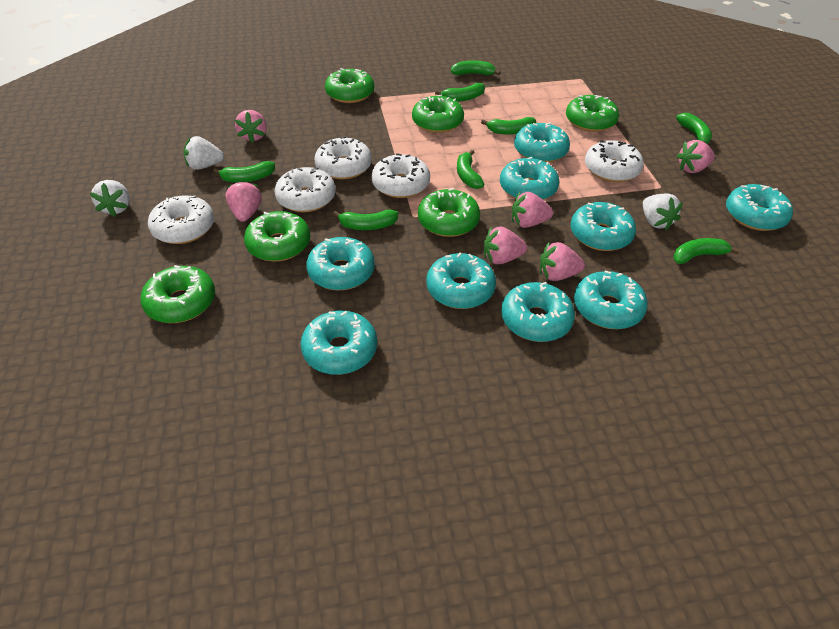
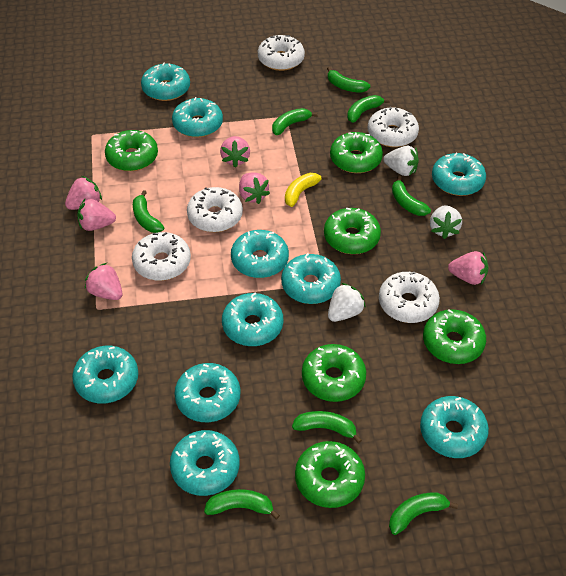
turquoise donut: 9 -> 10
yellow banana: 0 -> 1

